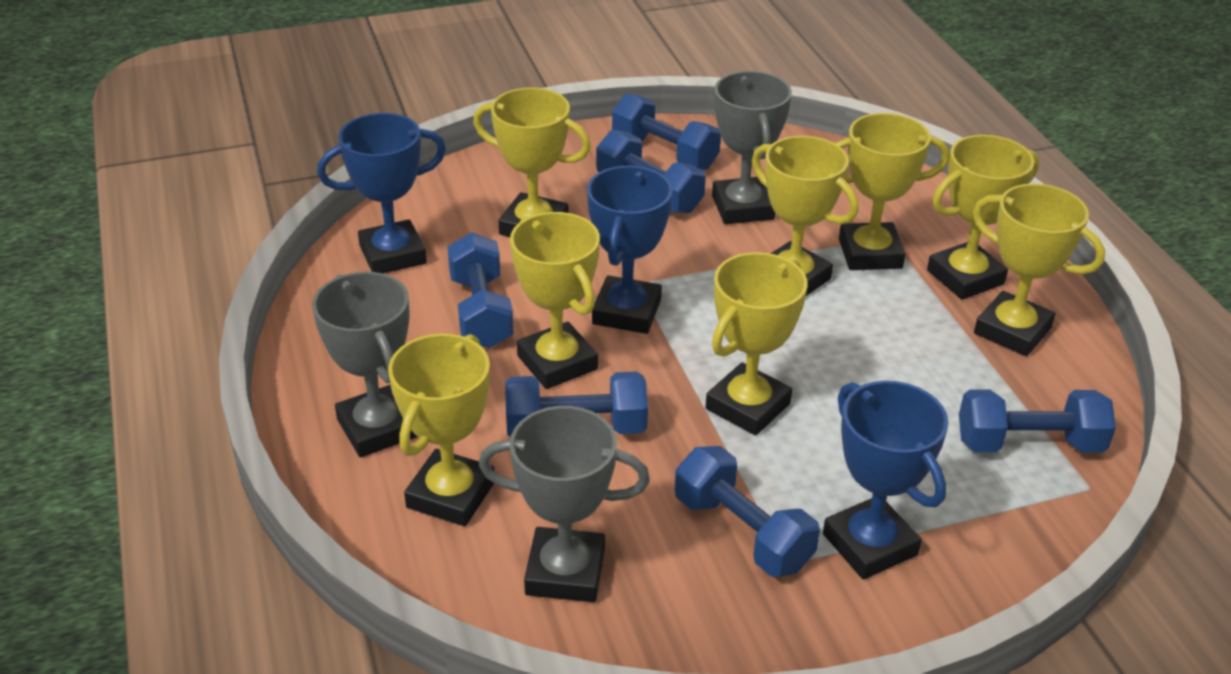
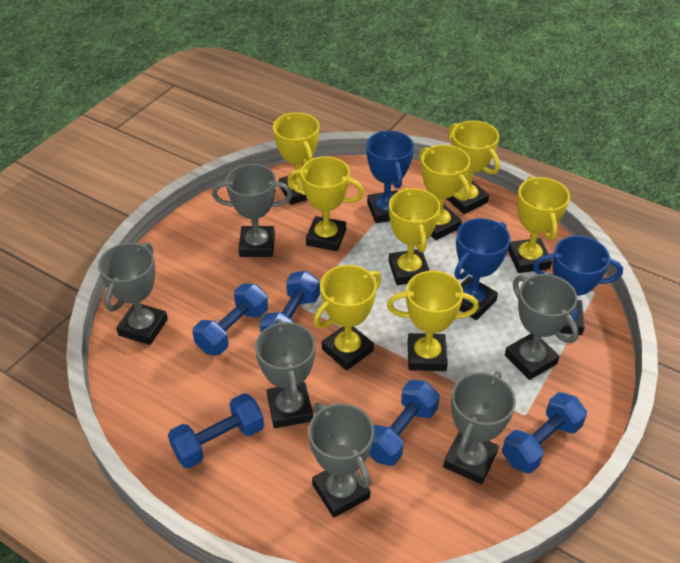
blue dumbbell: 6 -> 5
grey trophy: 3 -> 6

